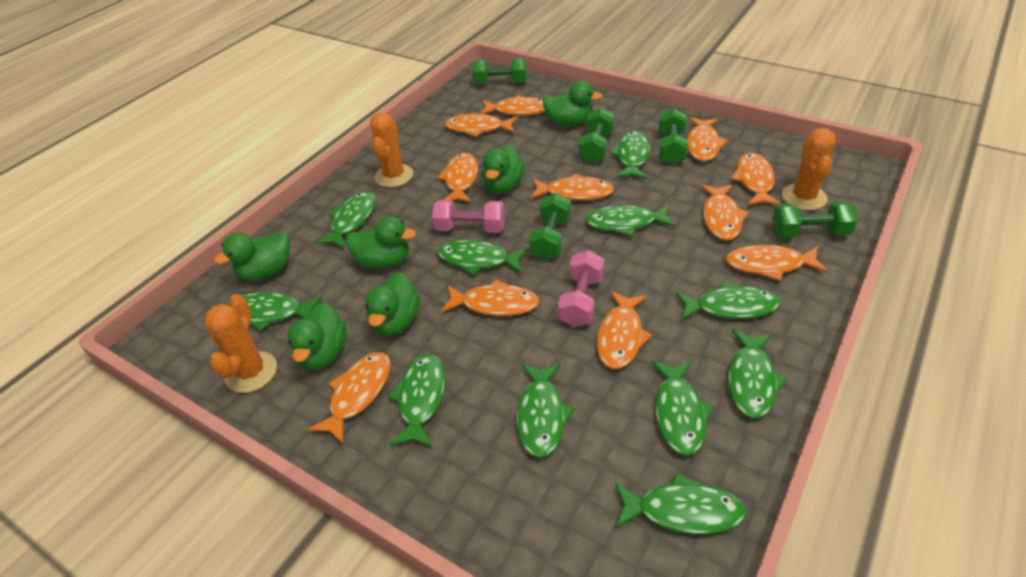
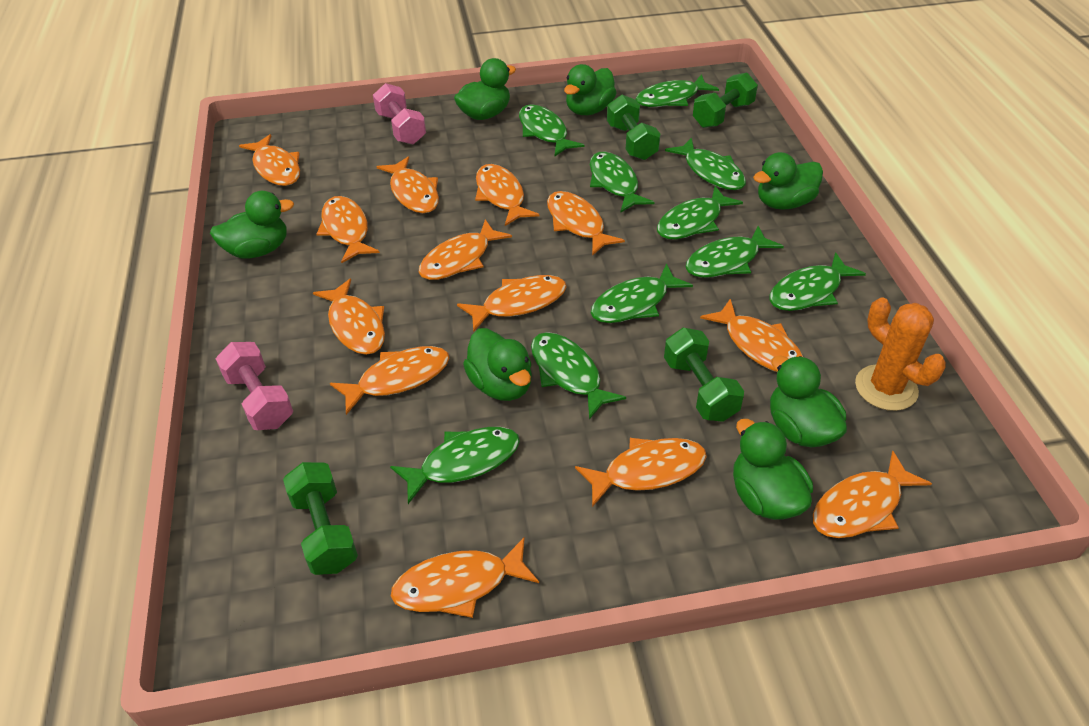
green duck: 6 -> 7
green dumbbell: 5 -> 4
green fish: 11 -> 10
orange cactus: 3 -> 1
orange fish: 11 -> 13

